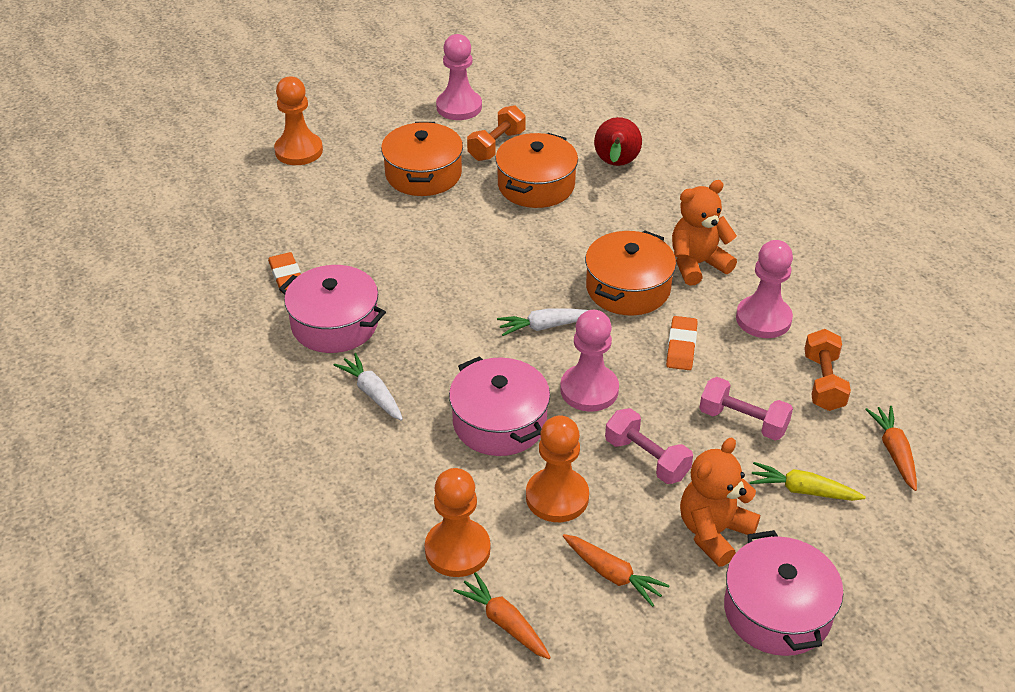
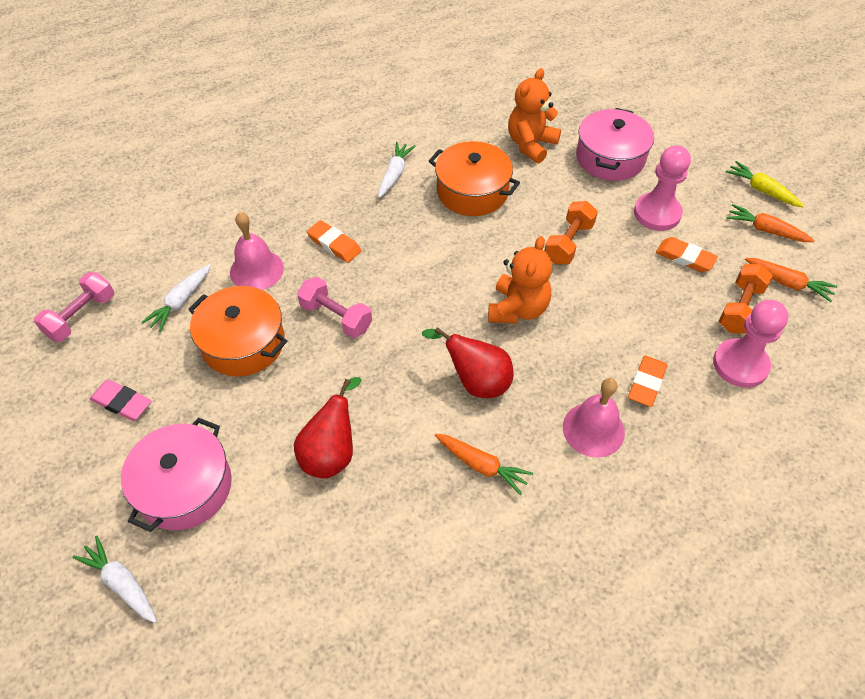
orange eraser: 2 -> 3
orange pawn: 3 -> 0
orange pot: 3 -> 2
pink bell: 0 -> 2
pink eraser: 0 -> 1
pink pawn: 3 -> 2
pink pot: 3 -> 2
red pear: 1 -> 2
white carrot: 2 -> 3

